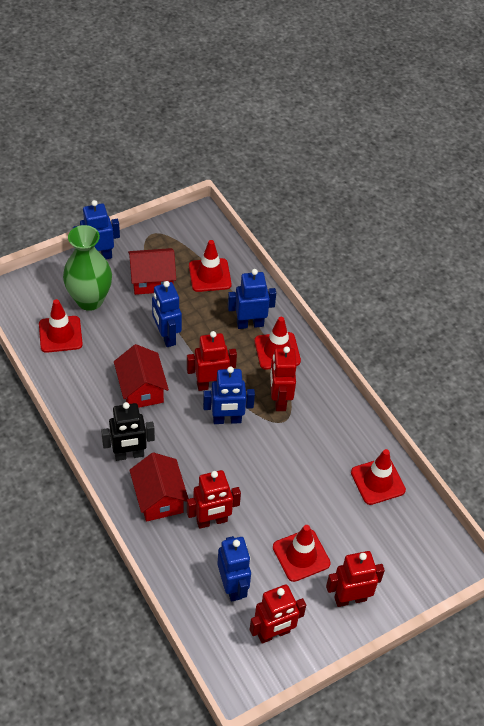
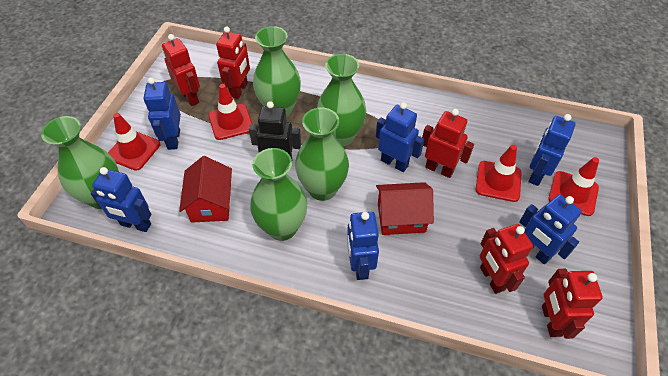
blue robot: 5 -> 6
green vase: 1 -> 5
red house: 3 -> 2
red traffic cone: 5 -> 4

